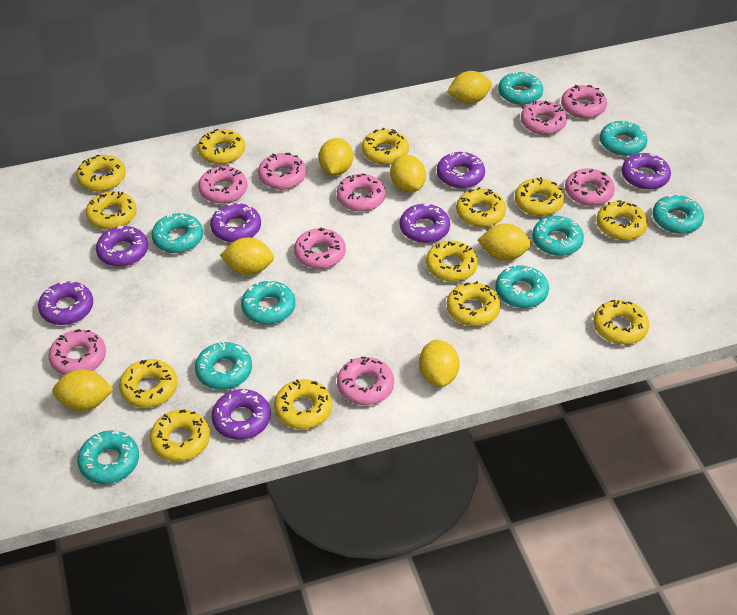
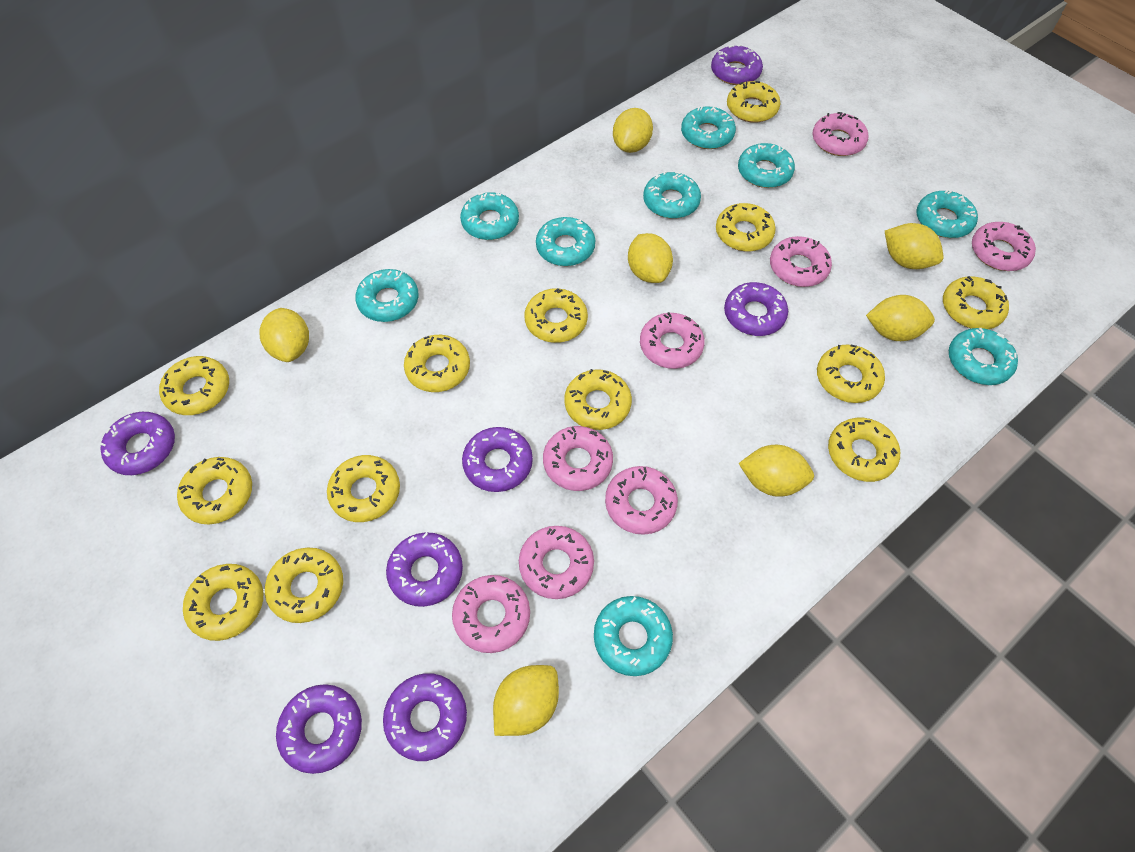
pink donut: 9 -> 8

